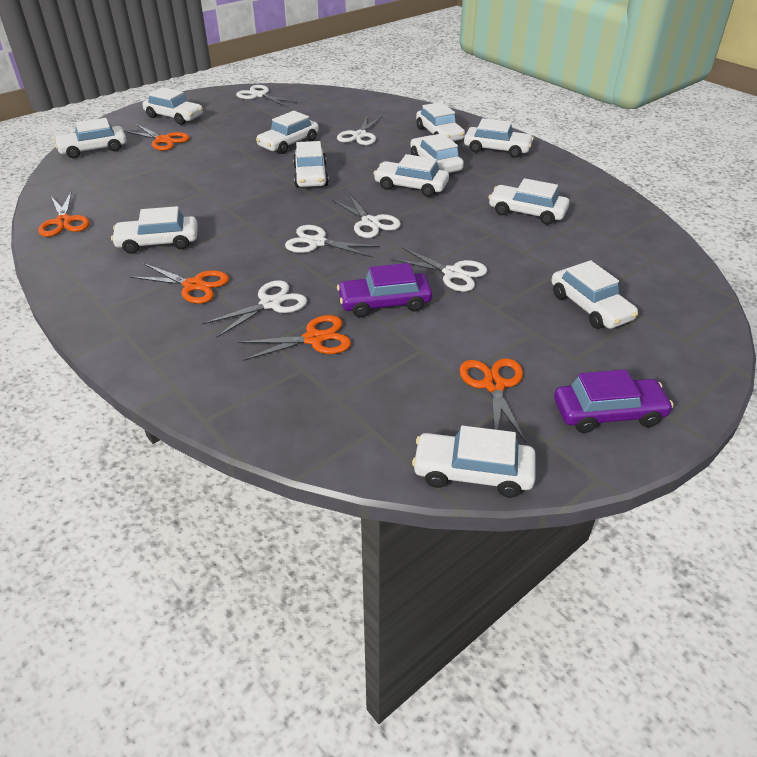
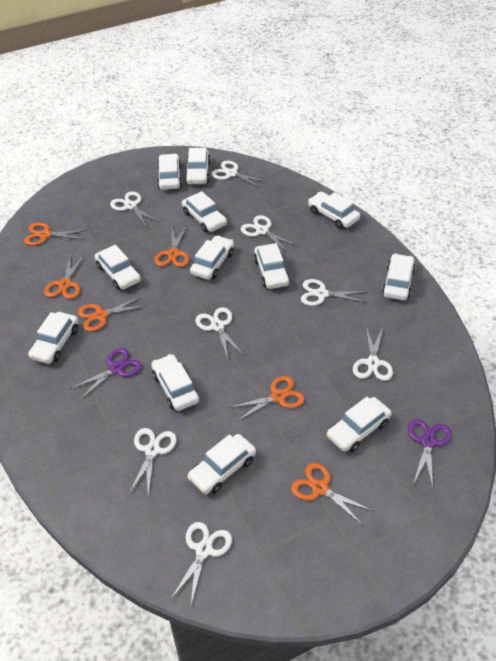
orange scissors: 5 -> 6
purple car: 2 -> 0
purple scissors: 0 -> 2
white scissors: 6 -> 8

